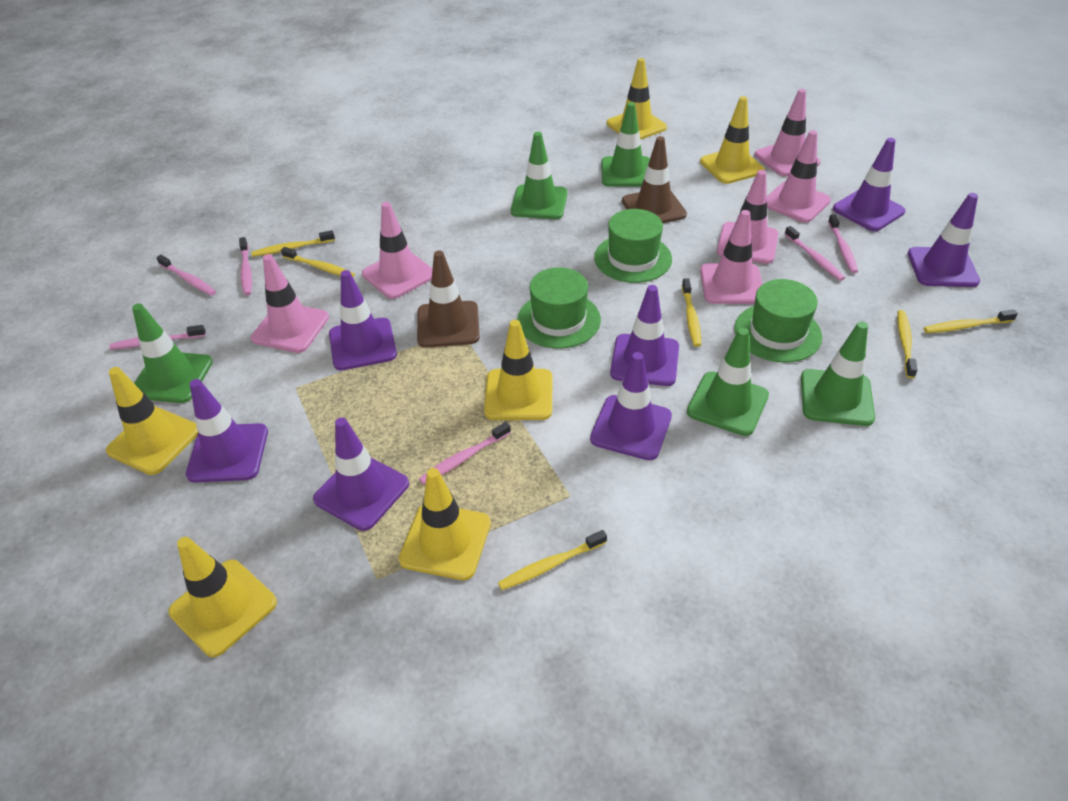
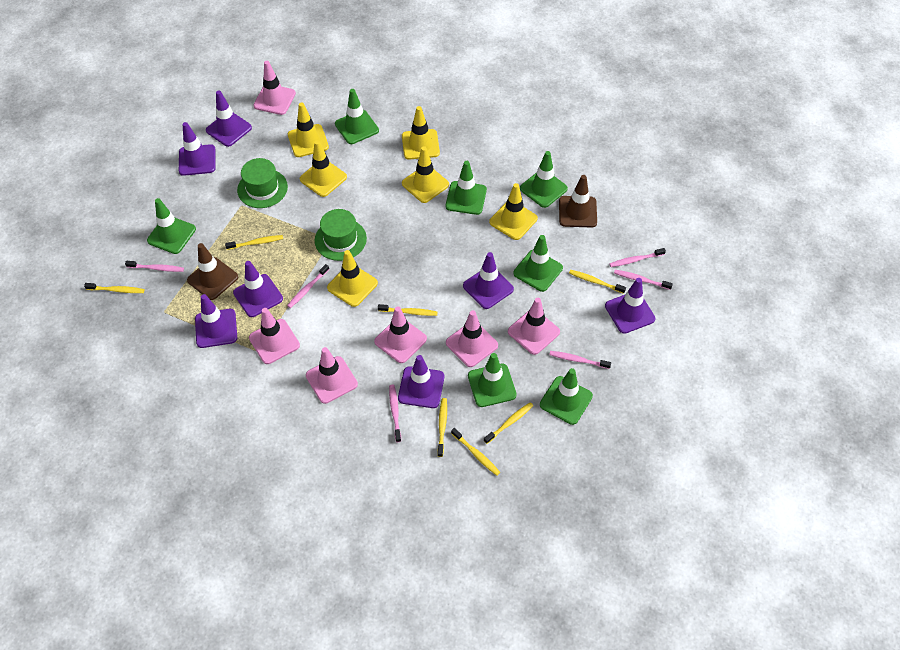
green hat: 3 -> 2
green traffic cone: 5 -> 7
yellow toothbrush: 6 -> 7

